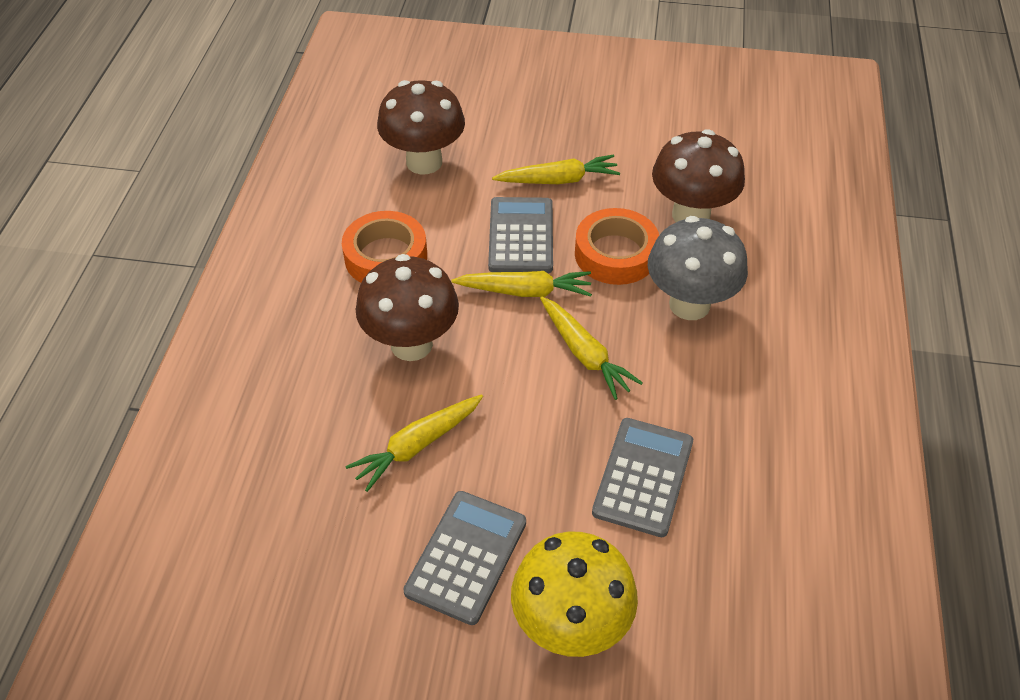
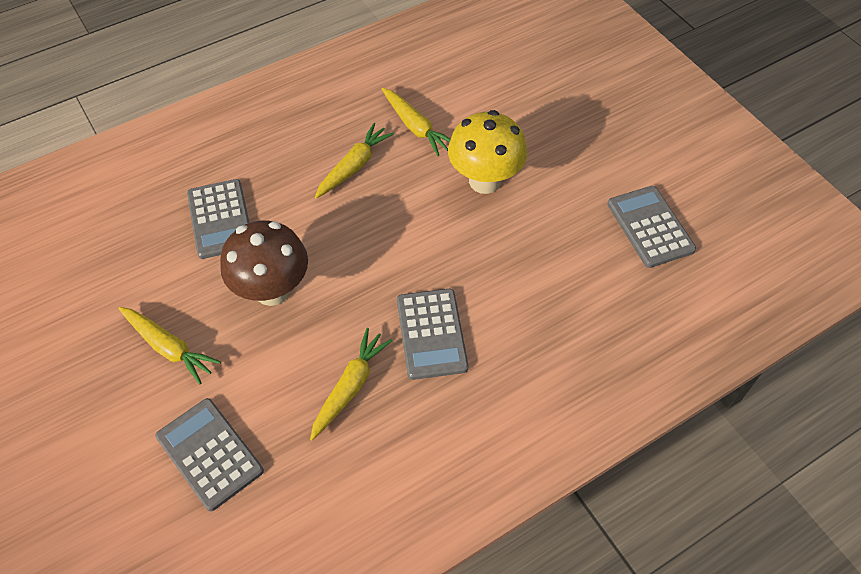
brown mushroom: 3 -> 1
grey calculator: 3 -> 4
grey mushroom: 1 -> 0
orange tape: 2 -> 0

